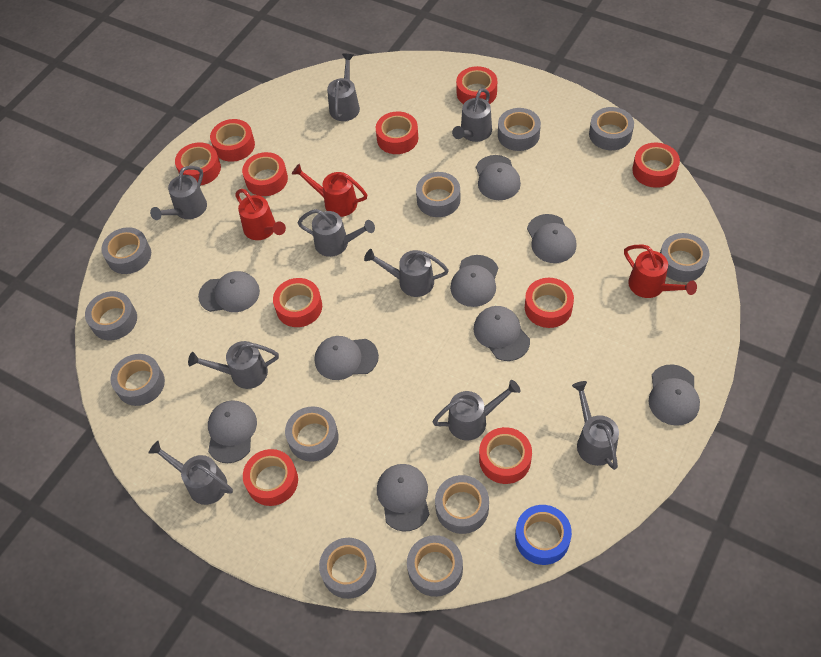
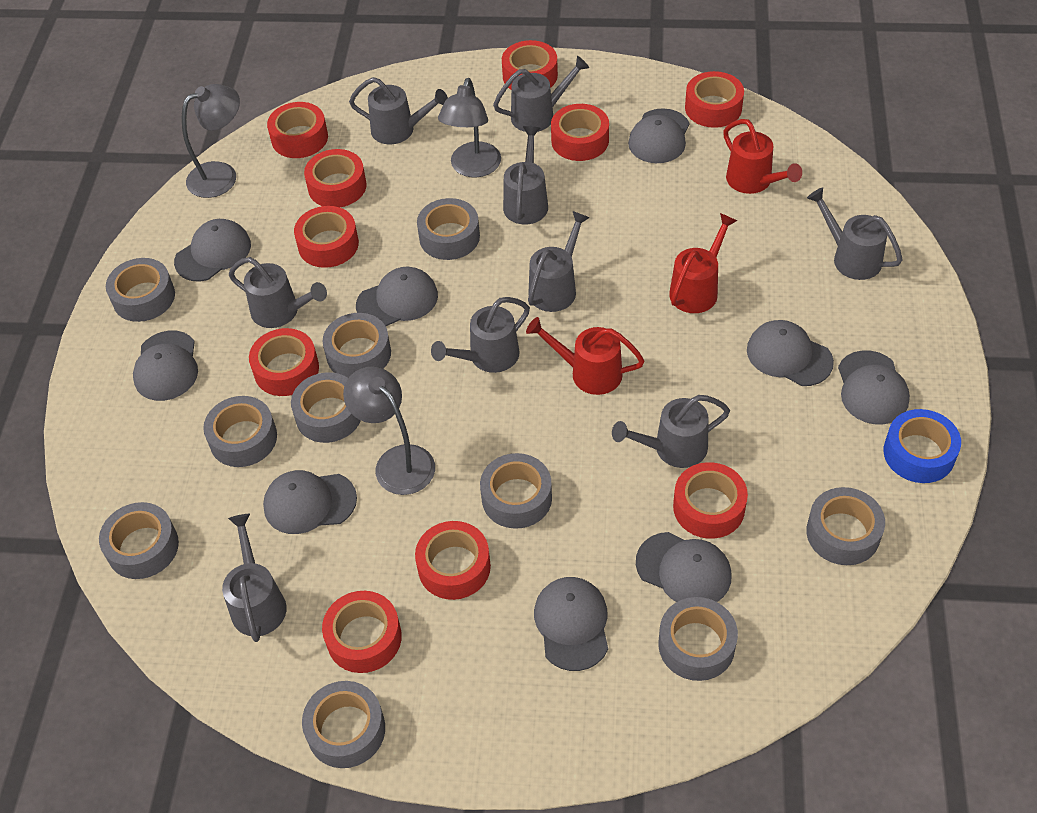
grey lamp: 0 -> 3
grey tape: 11 -> 10

